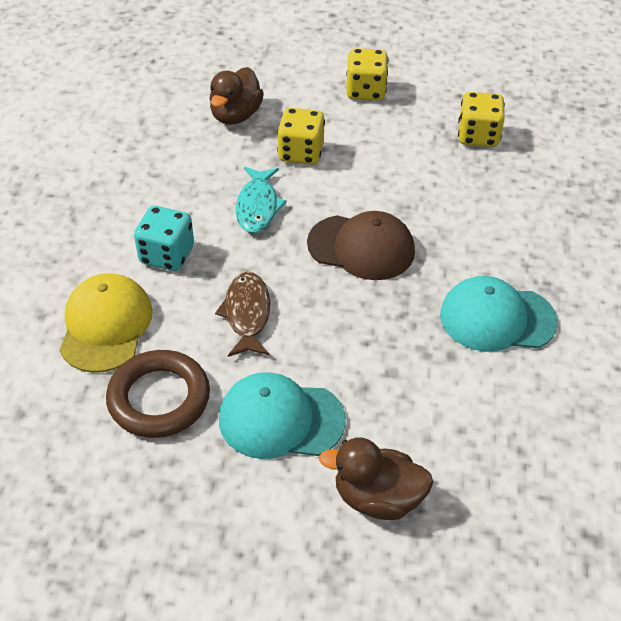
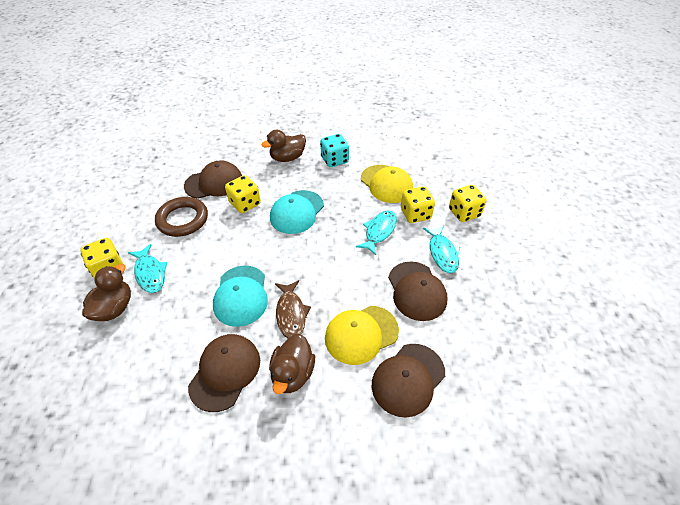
brown cap: 1 -> 4
brown duck: 2 -> 3
turquoise fish: 1 -> 3
yellow cap: 1 -> 2
yellow dice: 3 -> 4

